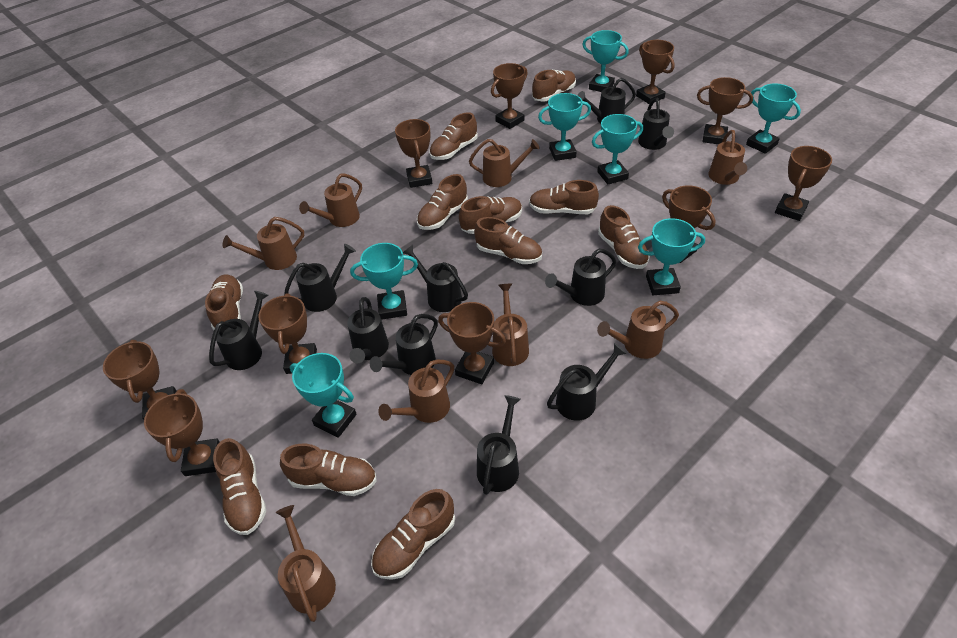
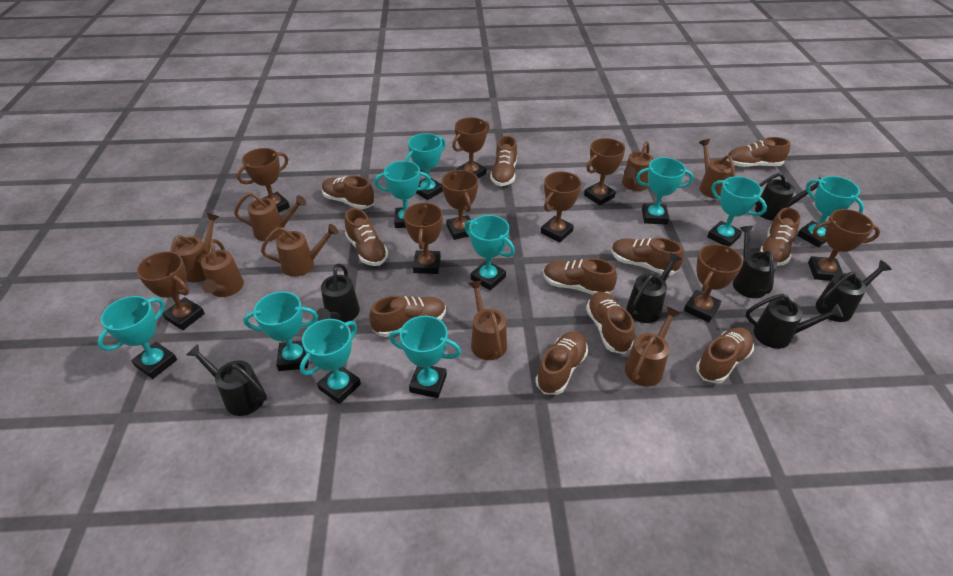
black watering can: 10 -> 7
brown trophy: 10 -> 9
turquoise trophy: 7 -> 10

